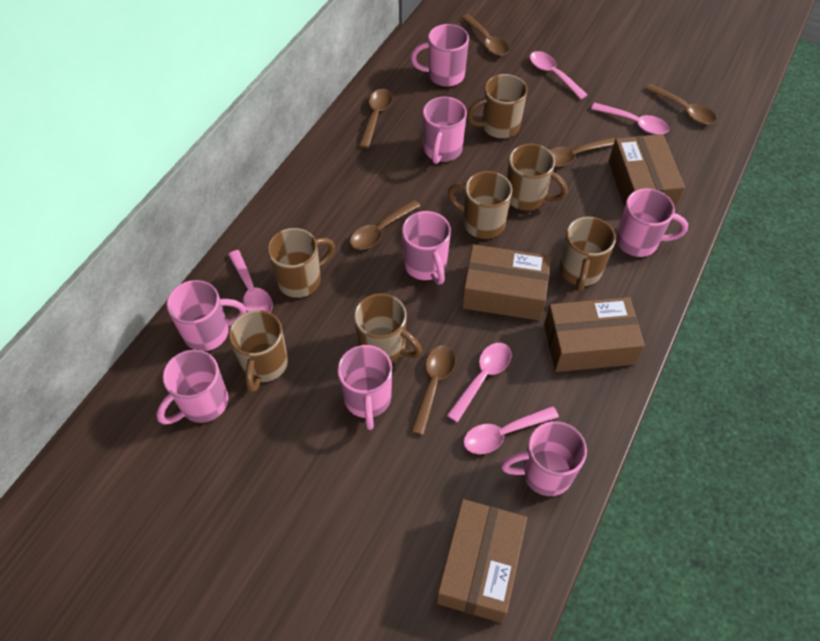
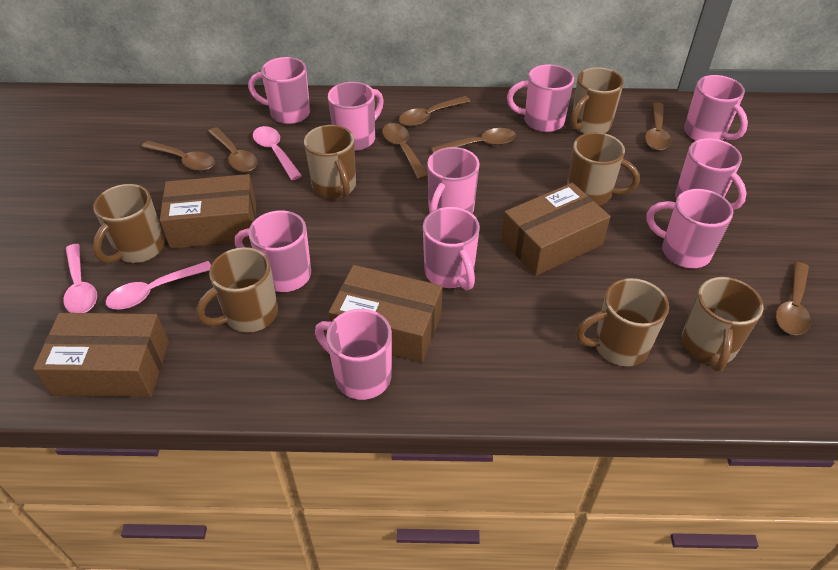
brown spoon: 6 -> 7
pink mug: 8 -> 10
pink spoon: 5 -> 3

